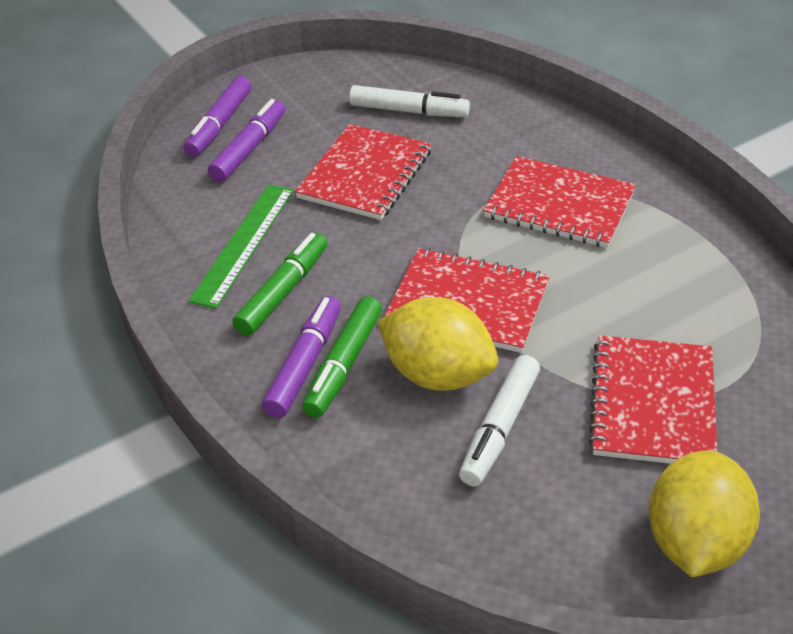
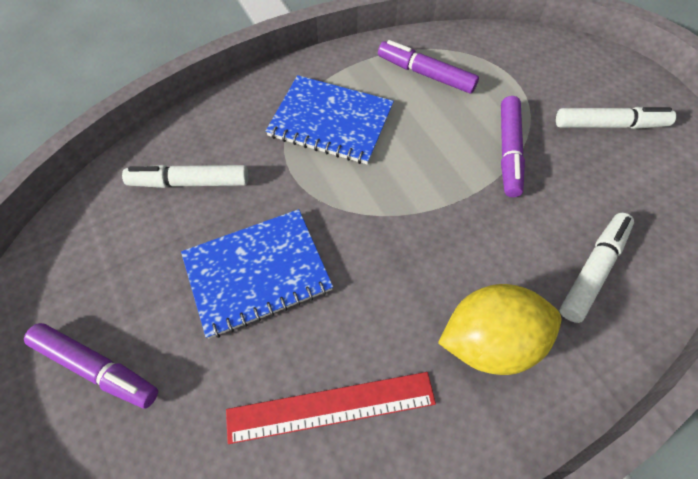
blue notebook: 0 -> 2
green marker: 2 -> 0
green ruler: 1 -> 0
red notebook: 4 -> 0
red ruler: 0 -> 1
white marker: 2 -> 3
yellow lemon: 2 -> 1

